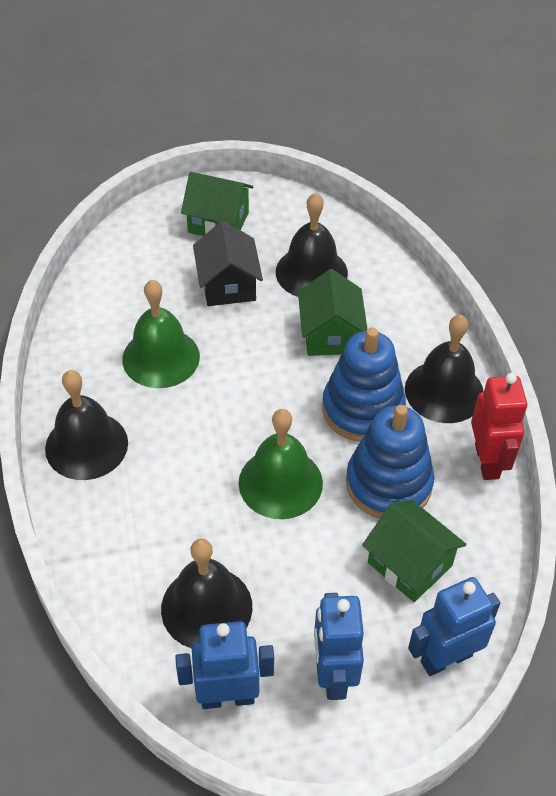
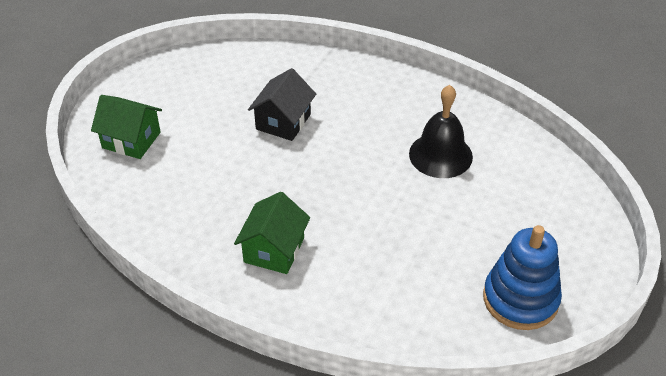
black bell: 4 -> 1
blue robot: 3 -> 0
blue stacking toy: 2 -> 1
green bell: 2 -> 0
green house: 3 -> 2
red robot: 1 -> 0

